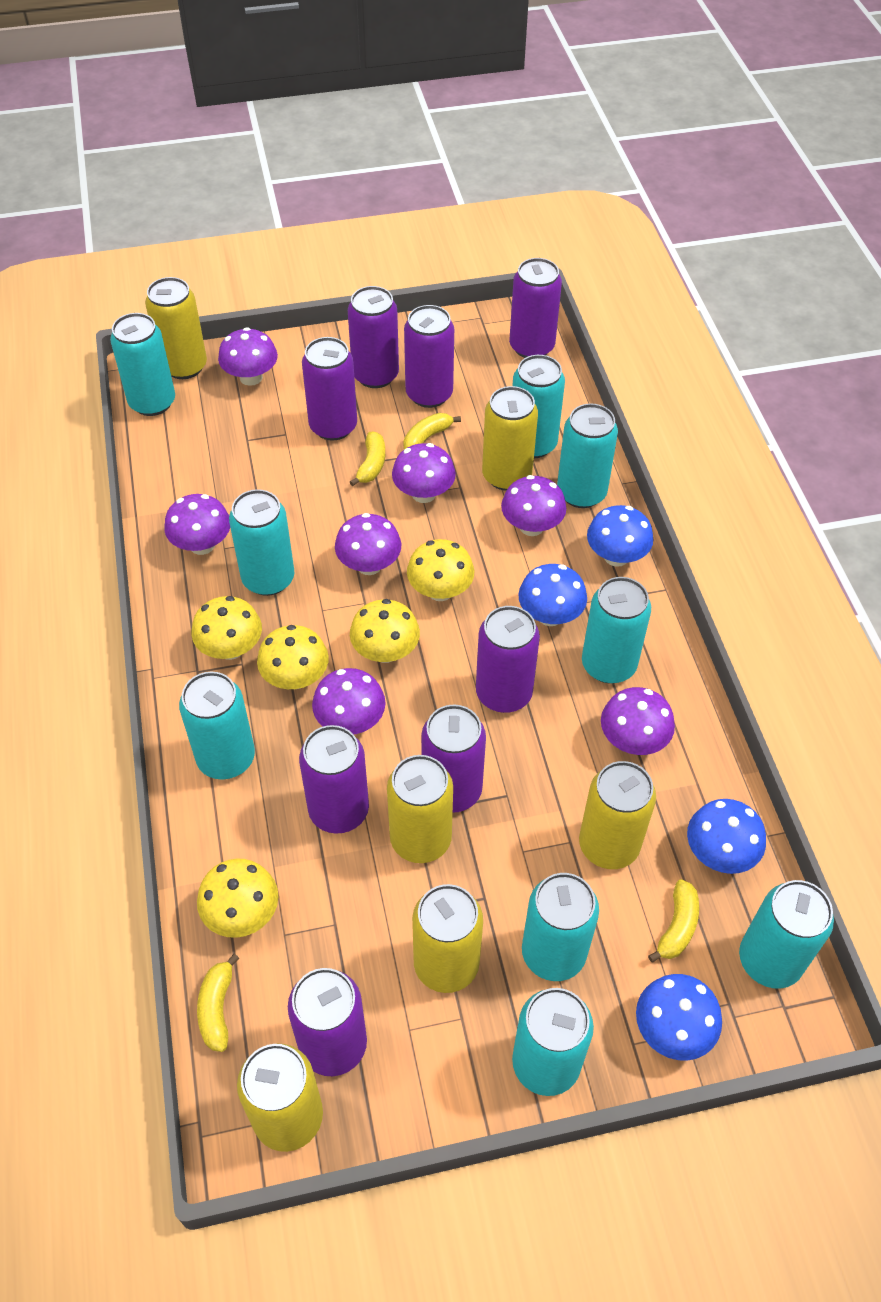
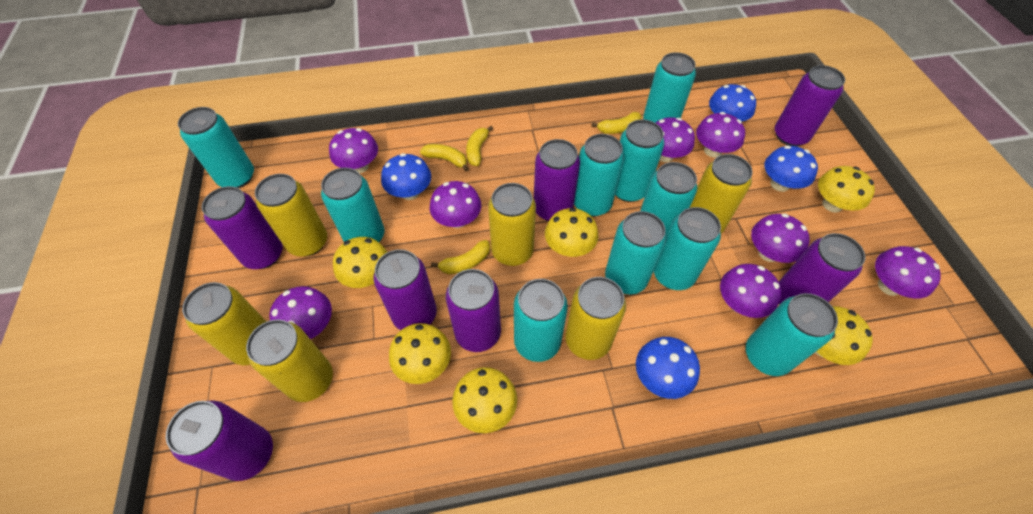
purple can: 8 -> 7
purple mushroom: 7 -> 8
turquoise can: 9 -> 10
yellow mushroom: 5 -> 6

